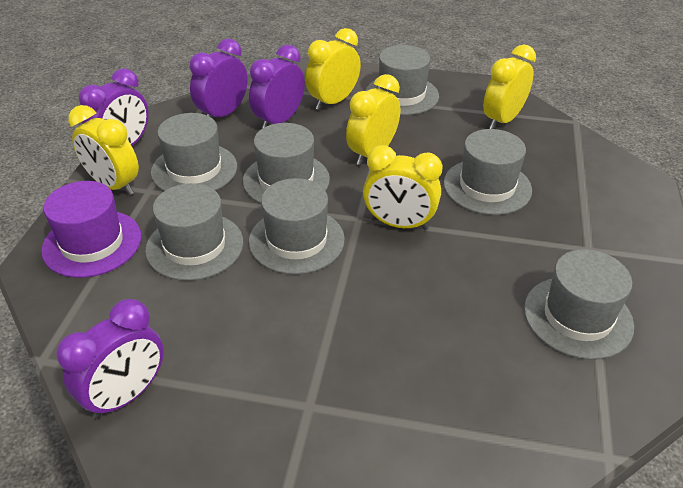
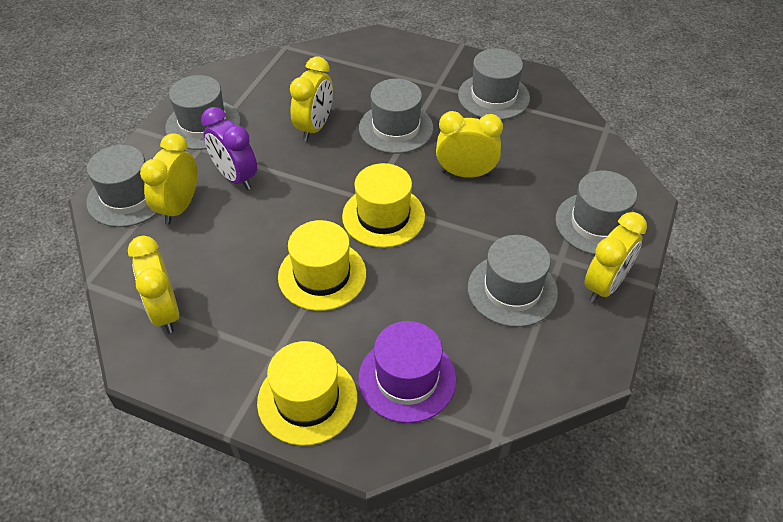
grey hat: 7 -> 6
purple clock: 4 -> 1
yellow hat: 0 -> 3

